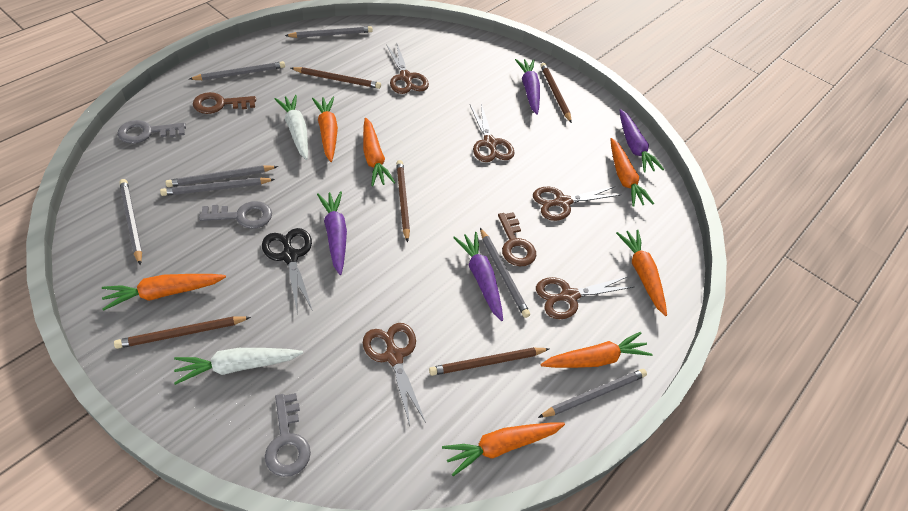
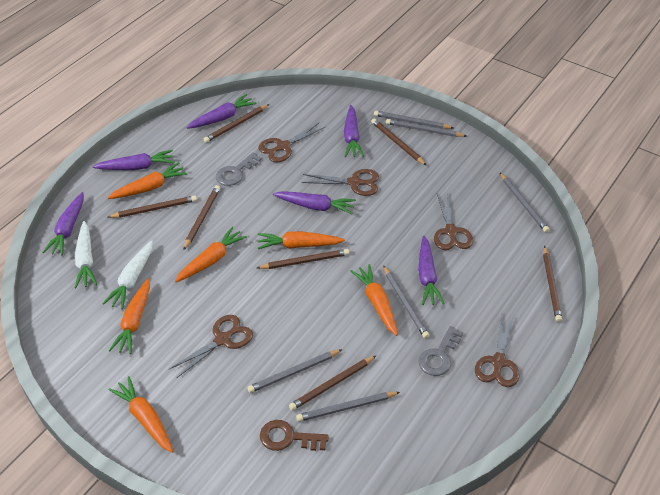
black scissors: 1 -> 0
brown key: 2 -> 1
brown pencil: 5 -> 7
grey key: 3 -> 2
grey pencil: 7 -> 6
orange carrot: 7 -> 6
purple carrot: 4 -> 6

